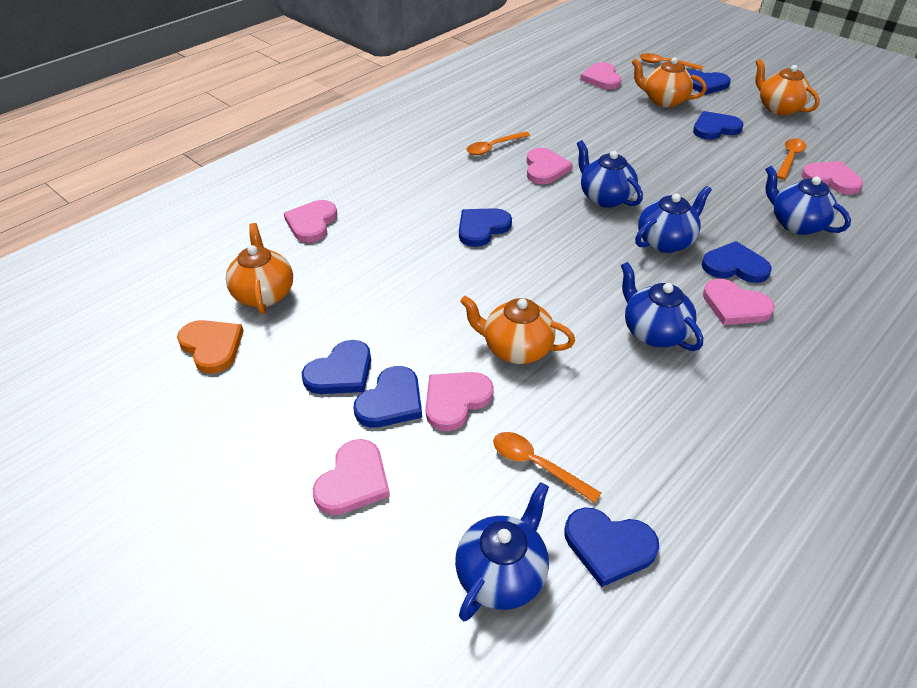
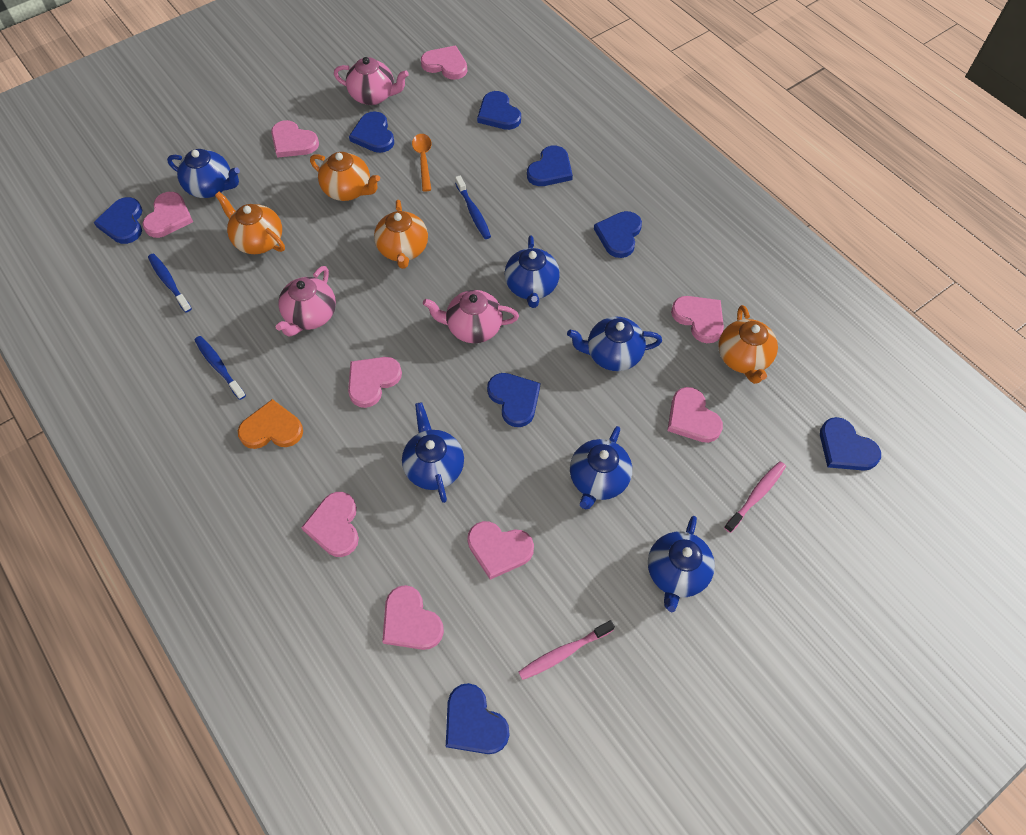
blue heart: 7 -> 8
blue teapot: 5 -> 6
blue toothbrush: 0 -> 3
orange spoon: 4 -> 1
pink heart: 7 -> 9
pink teapot: 0 -> 3
pink toothbrush: 0 -> 2

